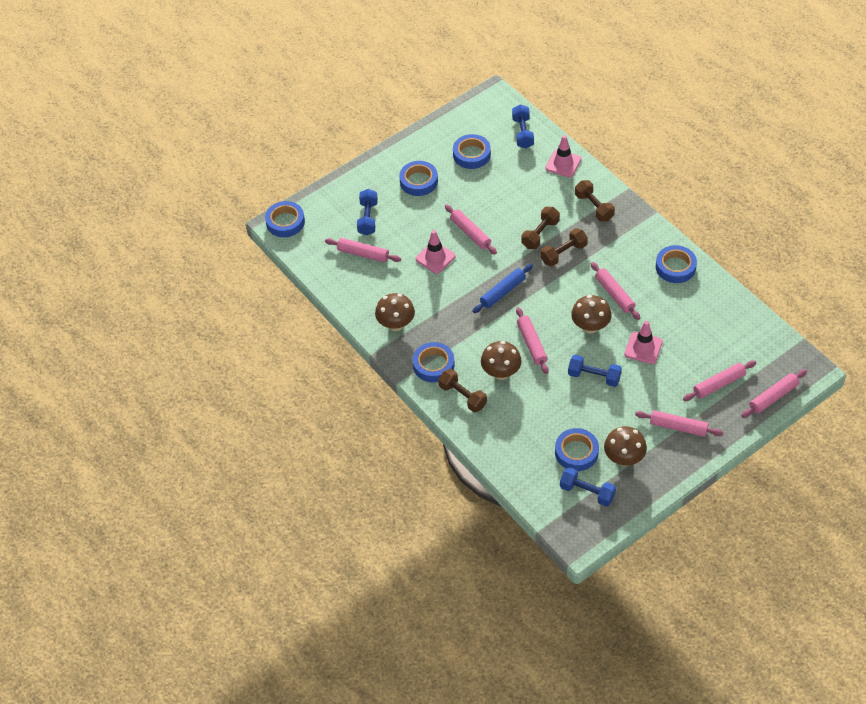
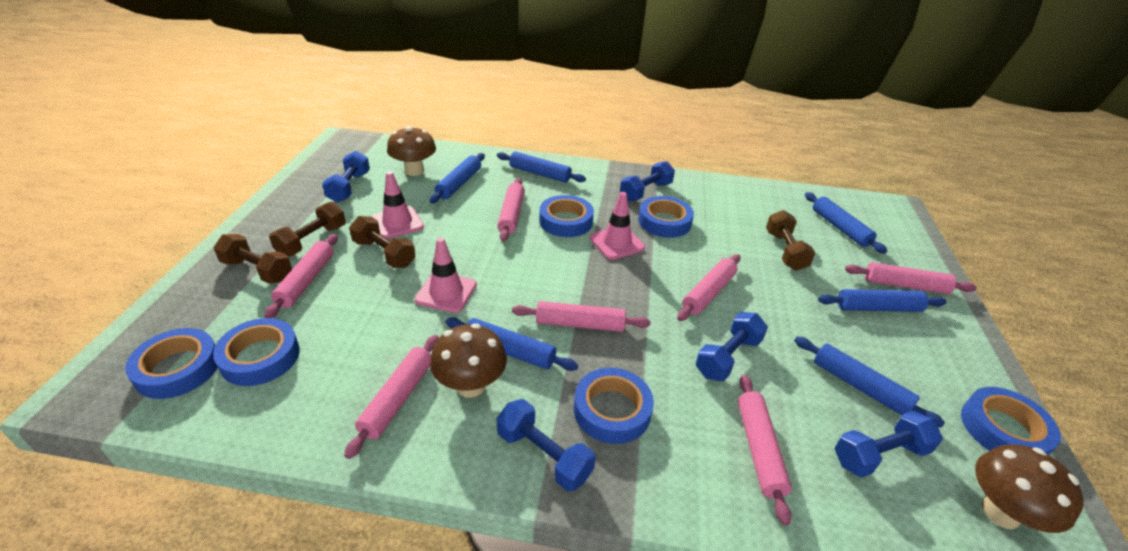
blue dumbbell: 4 -> 5
blue rolling pin: 1 -> 6
brown mushroom: 4 -> 3

